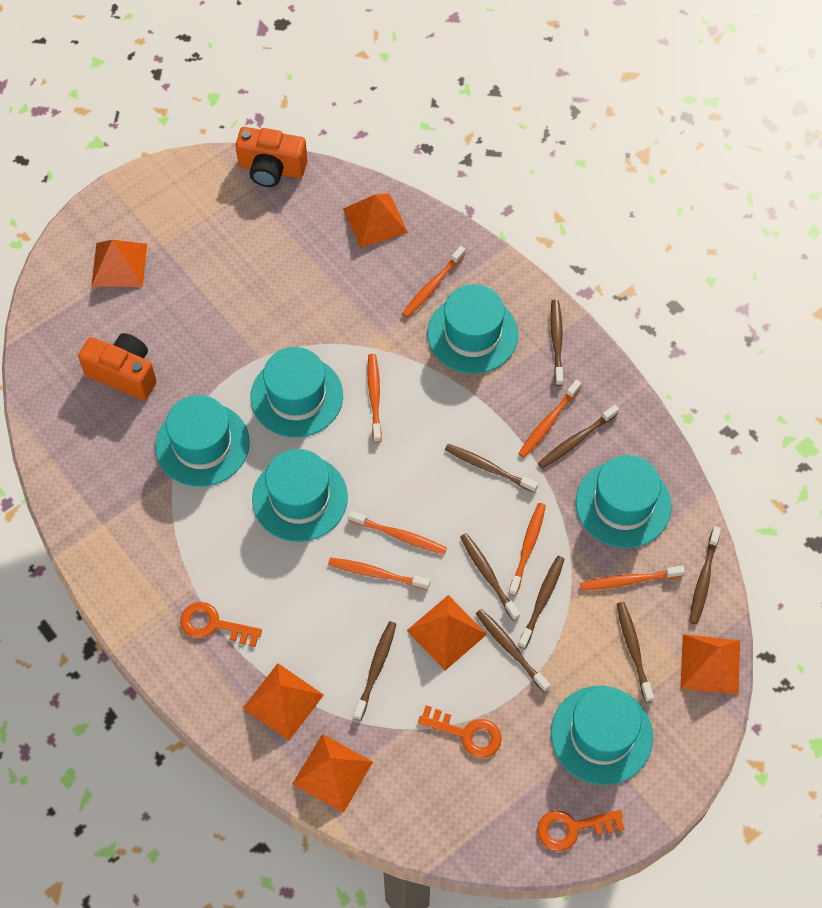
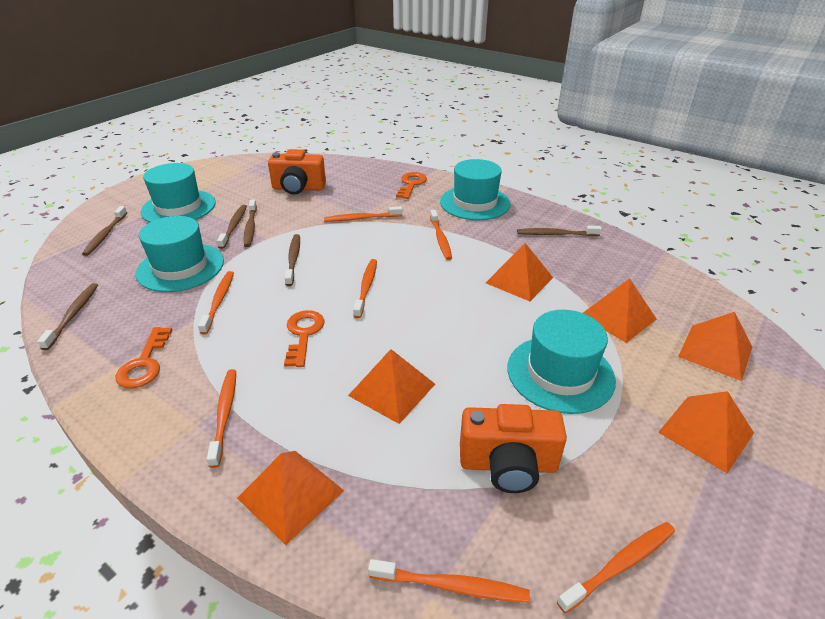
brown toothbrush: 9 -> 6
turquoise hat: 6 -> 4

